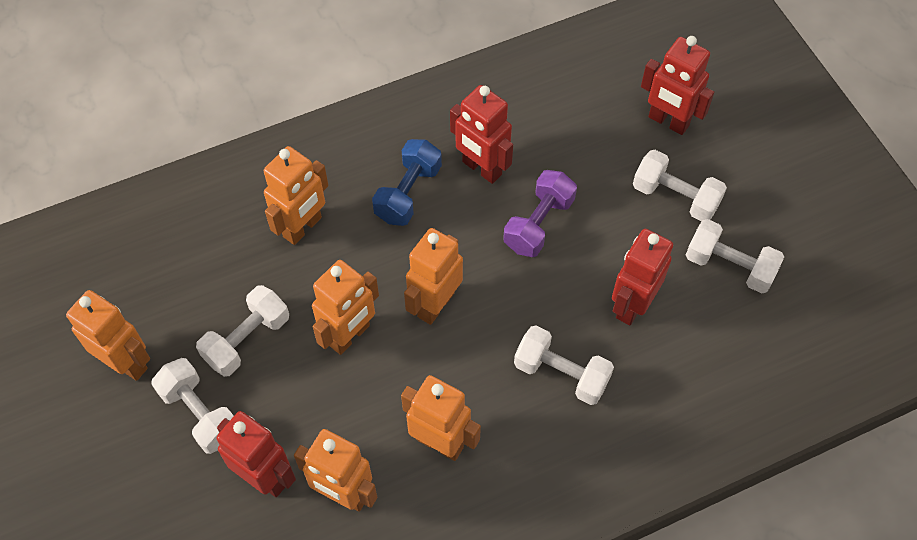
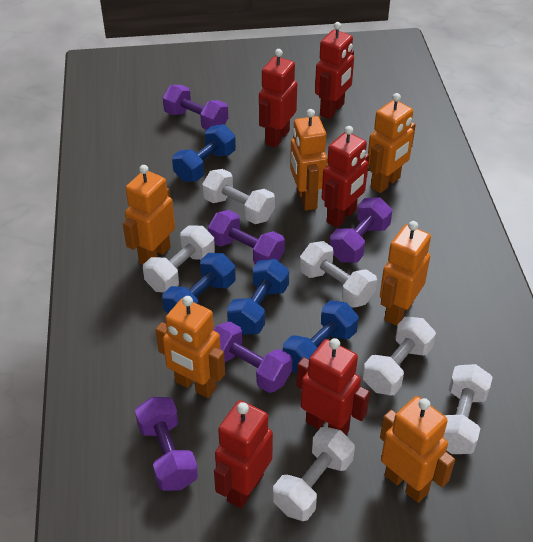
blue dumbbell: 1 -> 4
purple dumbbell: 1 -> 5
red robot: 4 -> 5
white dumbbell: 5 -> 6

